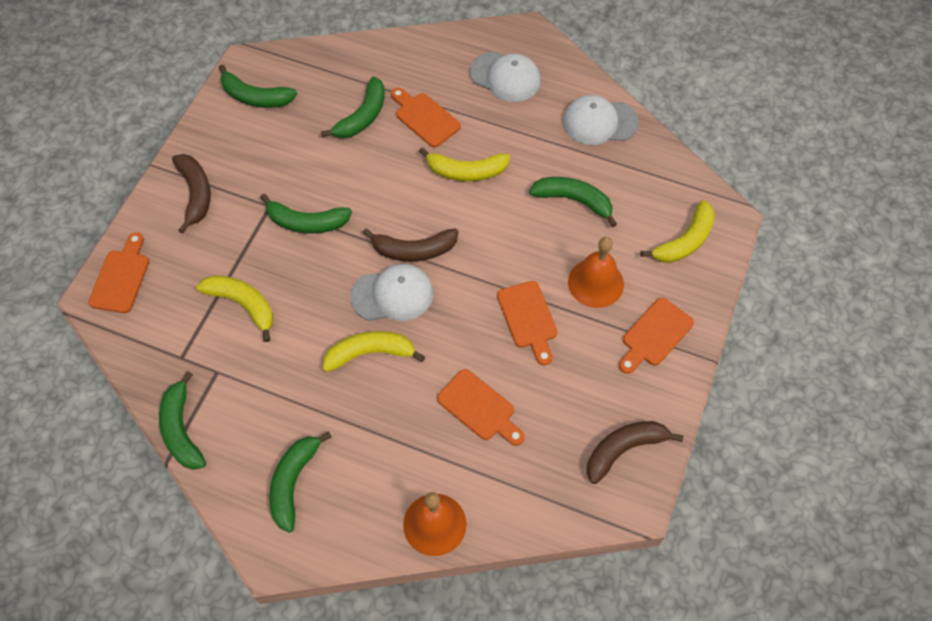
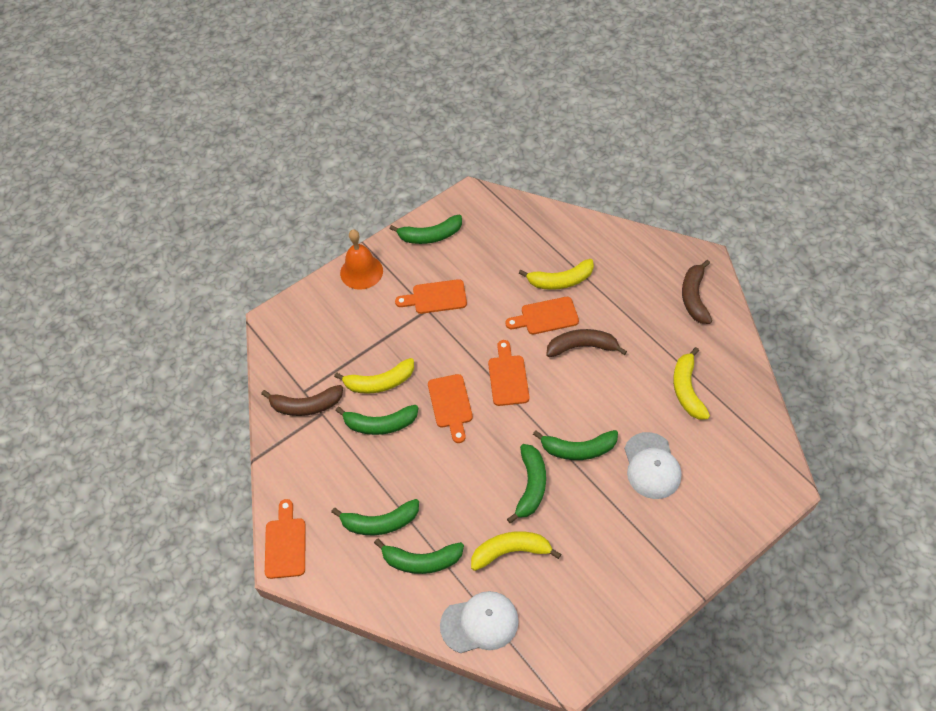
orange bell: 2 -> 1
white cap: 3 -> 2

